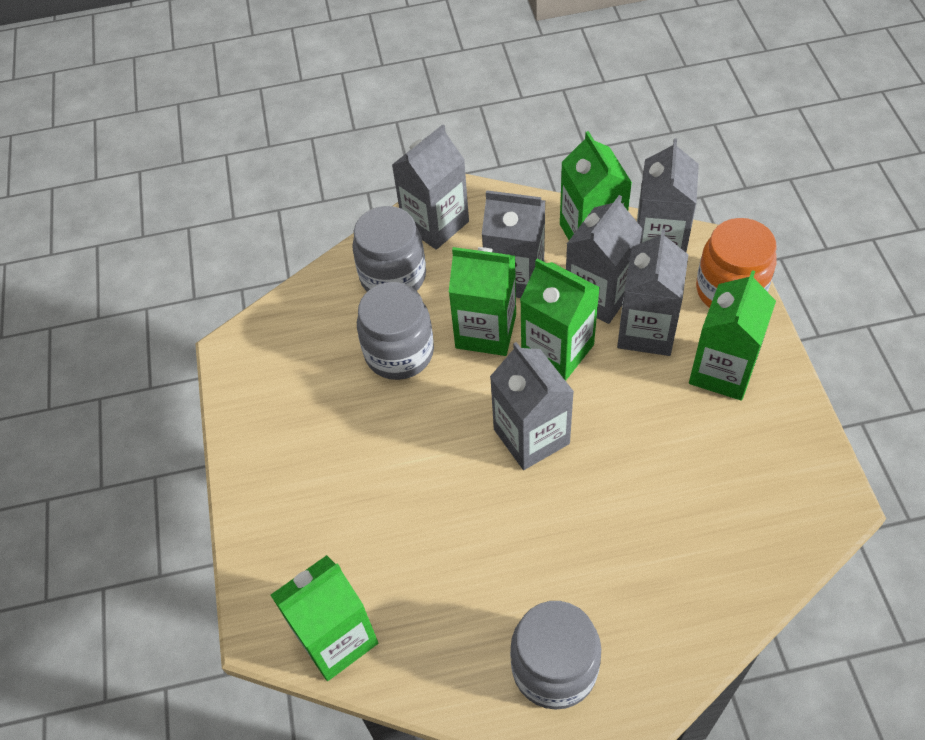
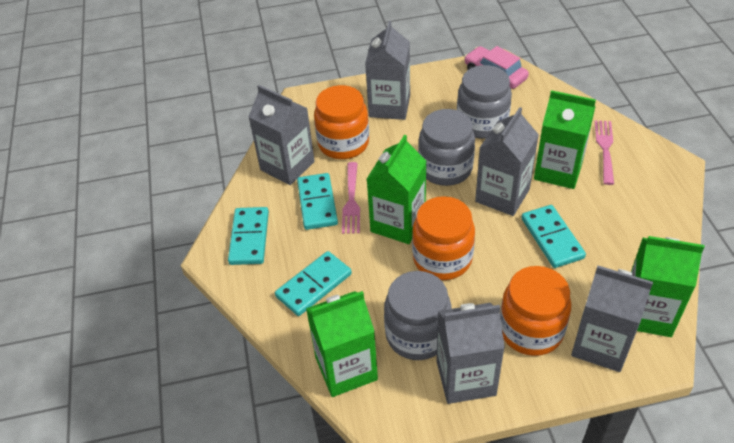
green carton: 5 -> 4
grey carton: 6 -> 5
orange jar: 1 -> 3
pink car: 0 -> 1
pink fork: 0 -> 2
turquoise domino: 0 -> 4

